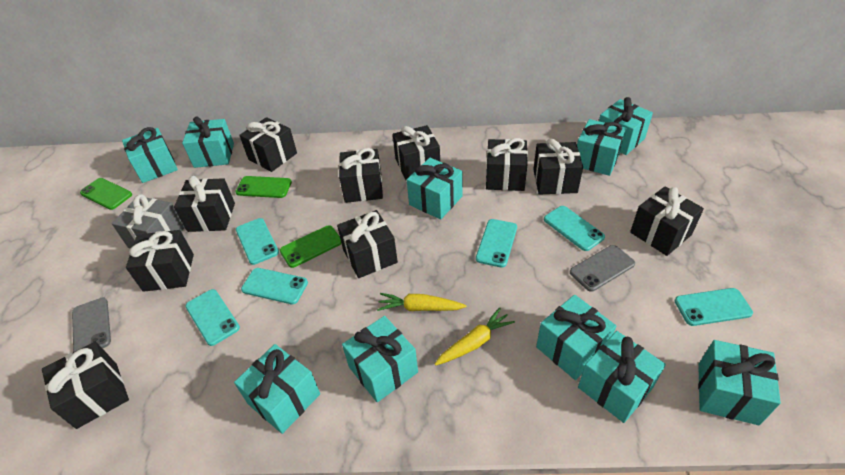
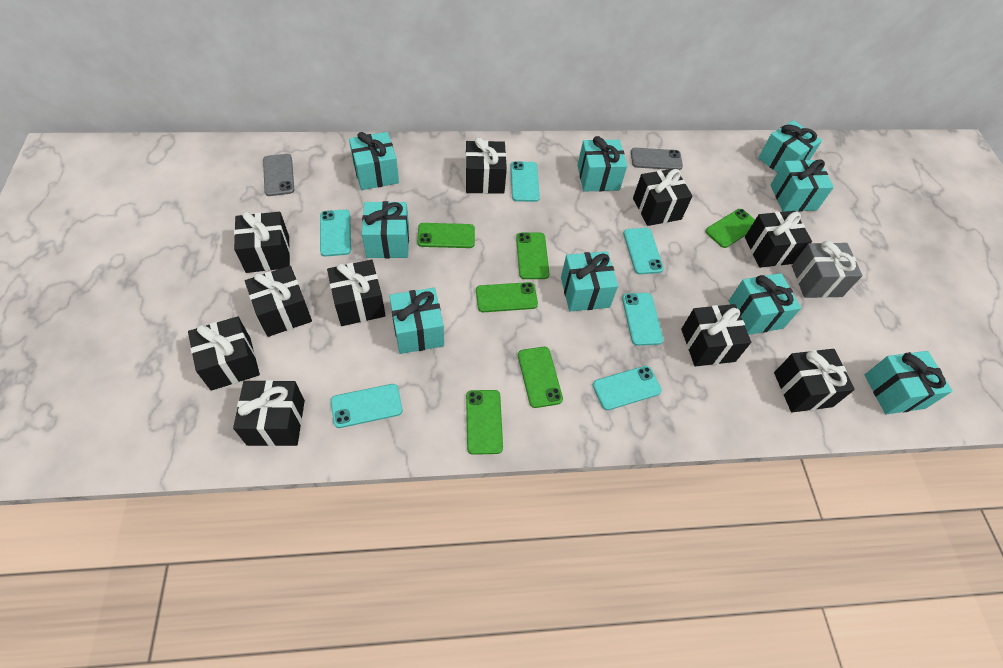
green phone: 3 -> 6
turquoise gift: 10 -> 9
yellow carrot: 2 -> 0

